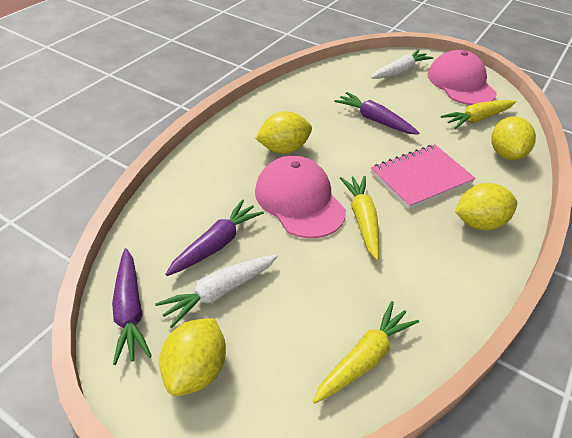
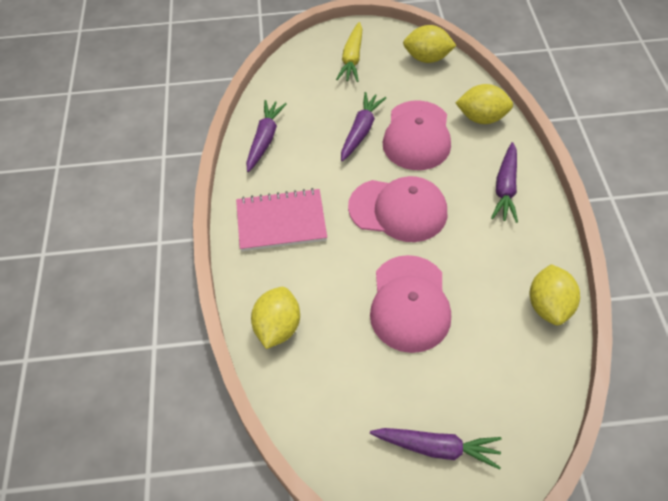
pink cap: 2 -> 3
purple carrot: 3 -> 4
white carrot: 2 -> 0
yellow carrot: 3 -> 1

